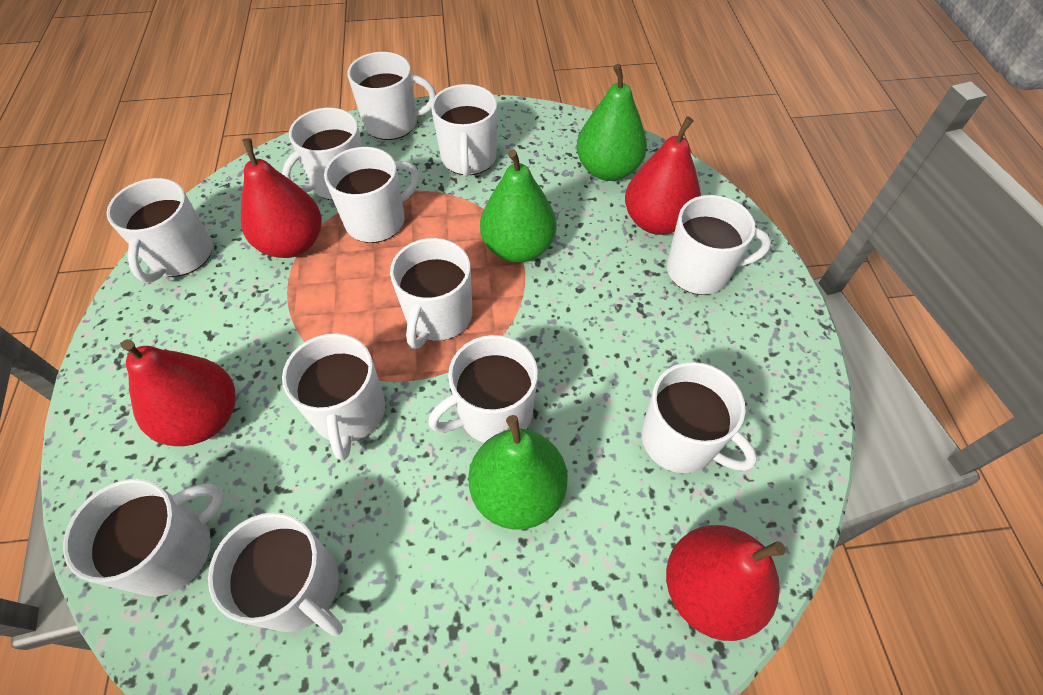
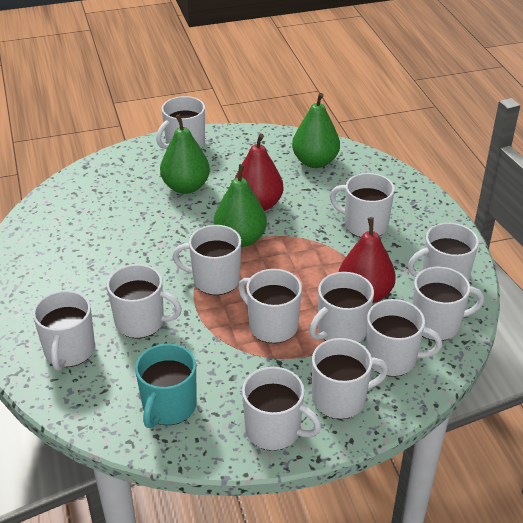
red pear: 4 -> 2
turquoise mug: 0 -> 1

